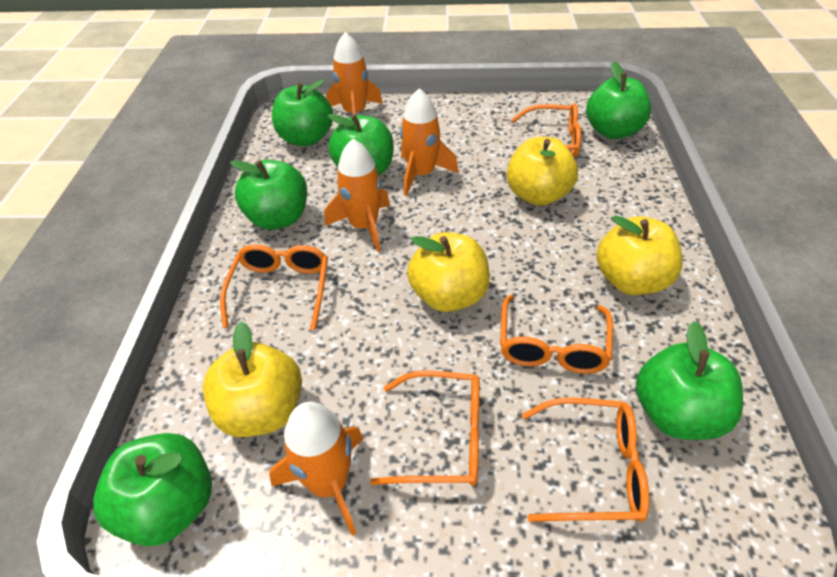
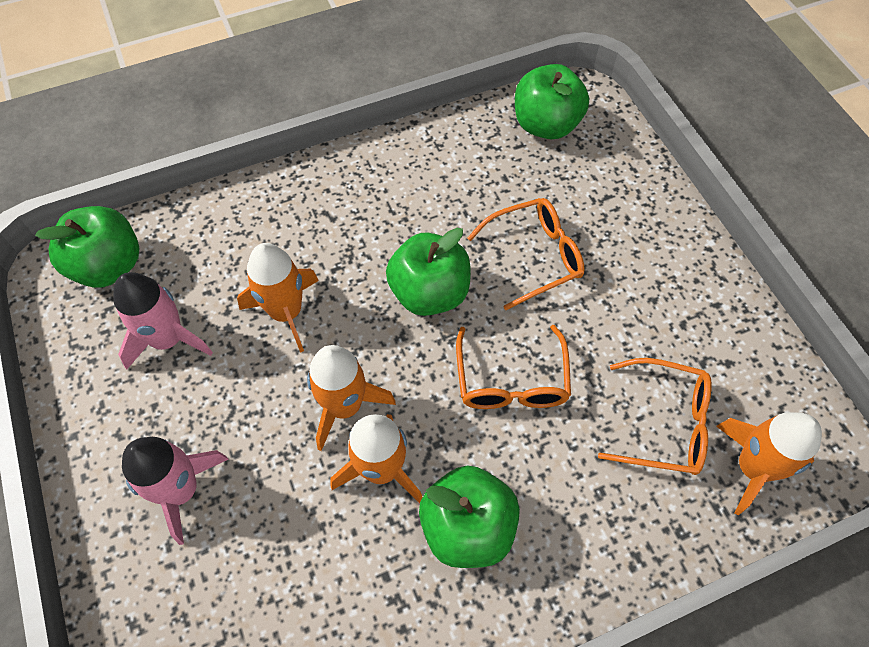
green apple: 6 -> 4
orange glasses: 5 -> 3
pink rocket: 0 -> 2
yellow apple: 4 -> 0

